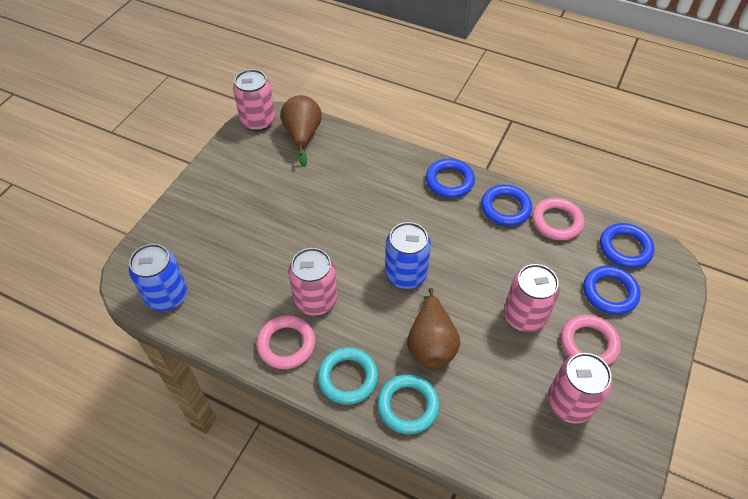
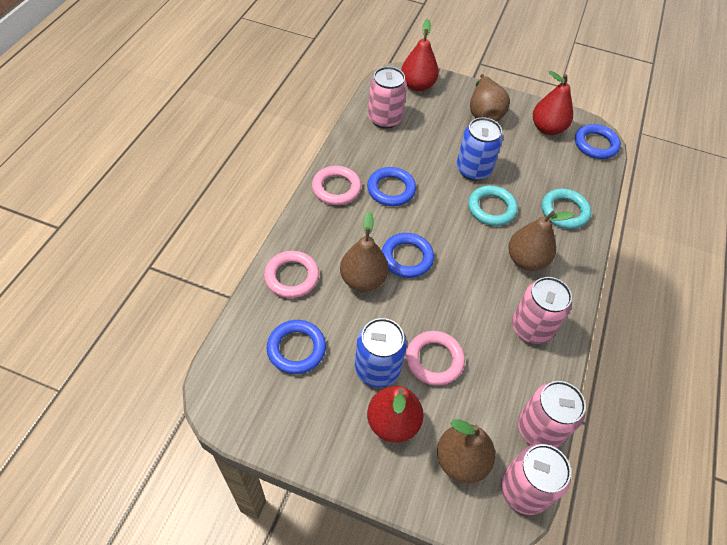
brown pear: 2 -> 4
red pear: 0 -> 3

